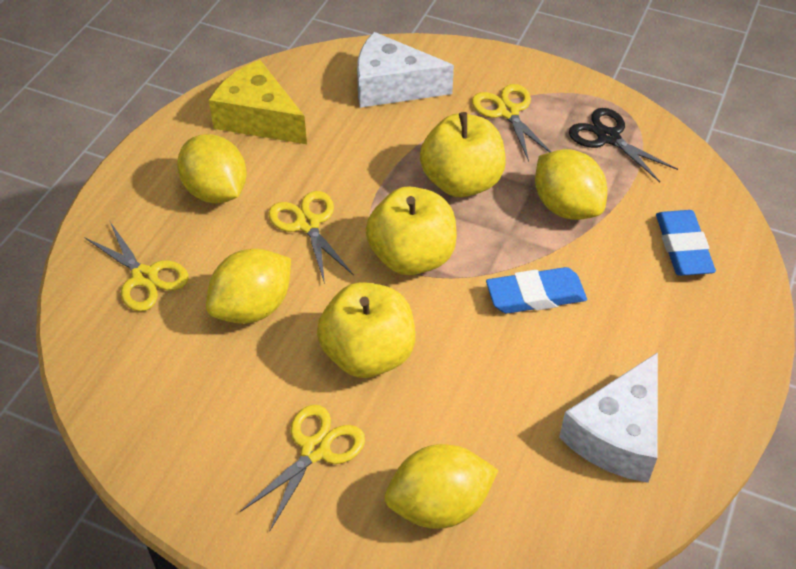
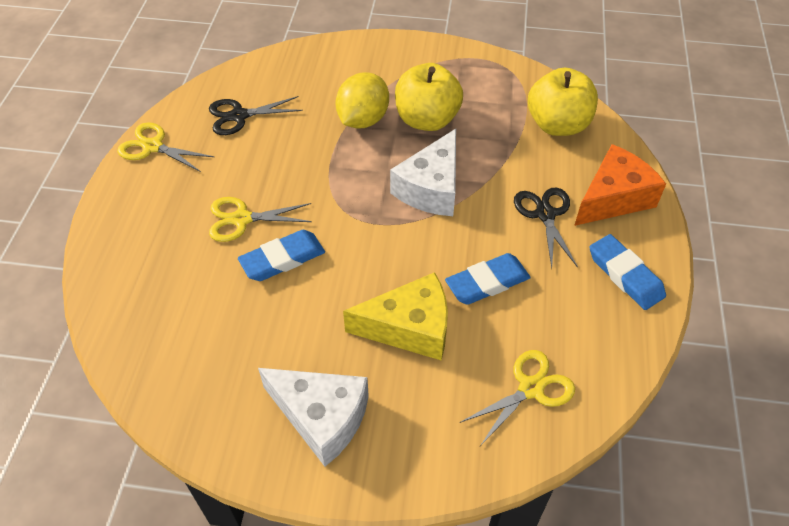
black scissors: 1 -> 2
blue eraser: 2 -> 3
orange cheese: 0 -> 1
yellow apple: 3 -> 2
yellow lemon: 4 -> 1
yellow scissors: 4 -> 3

